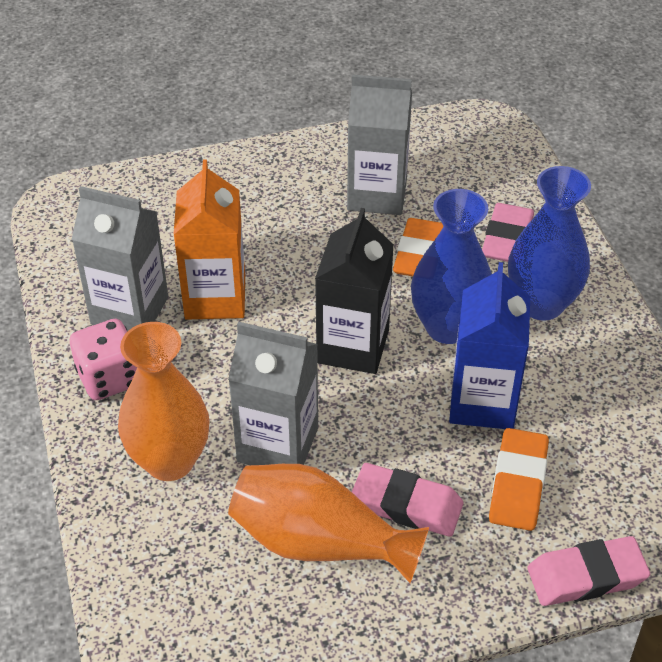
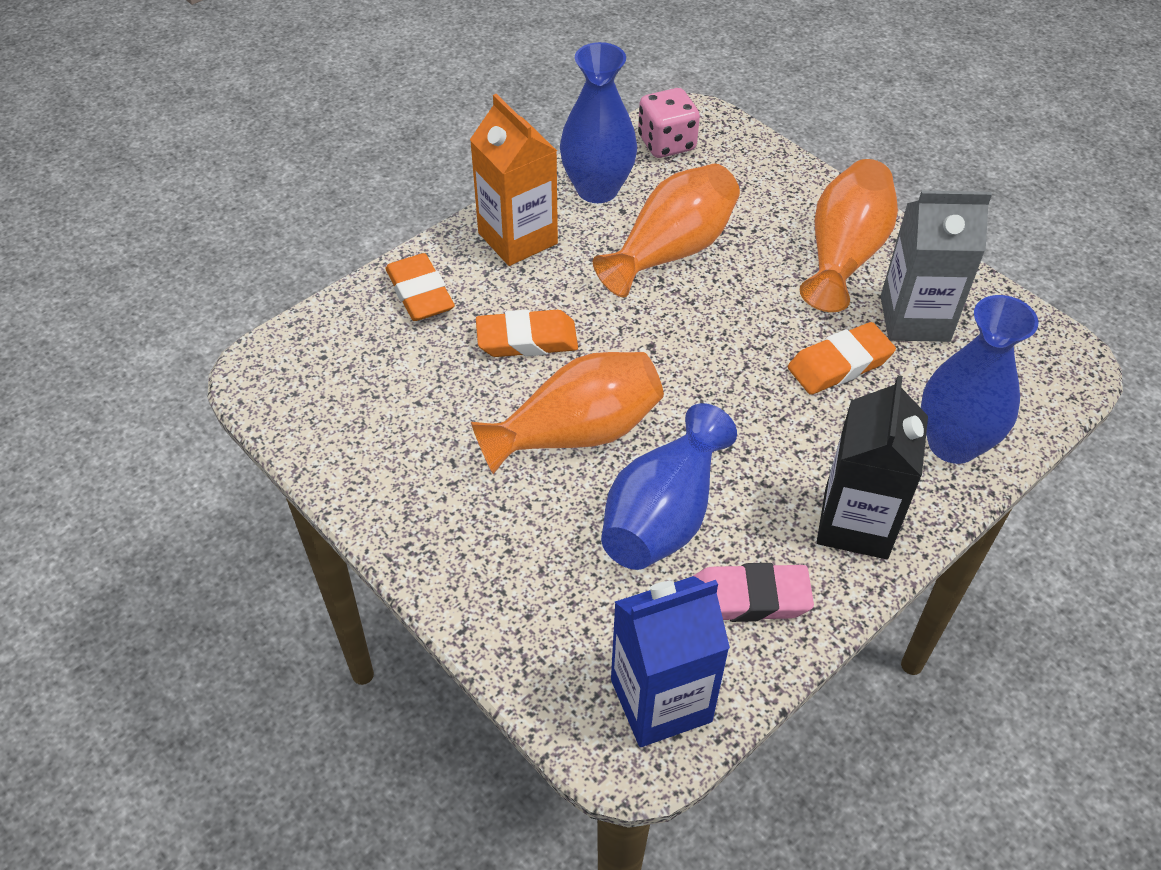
blue vase: 2 -> 3
grey carton: 3 -> 1
orange eraser: 2 -> 3
orange vase: 2 -> 3
pink eraser: 3 -> 1

